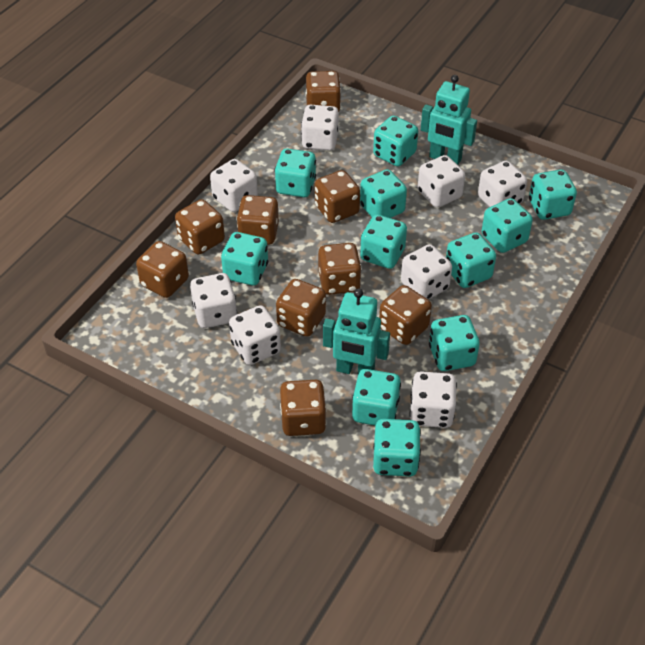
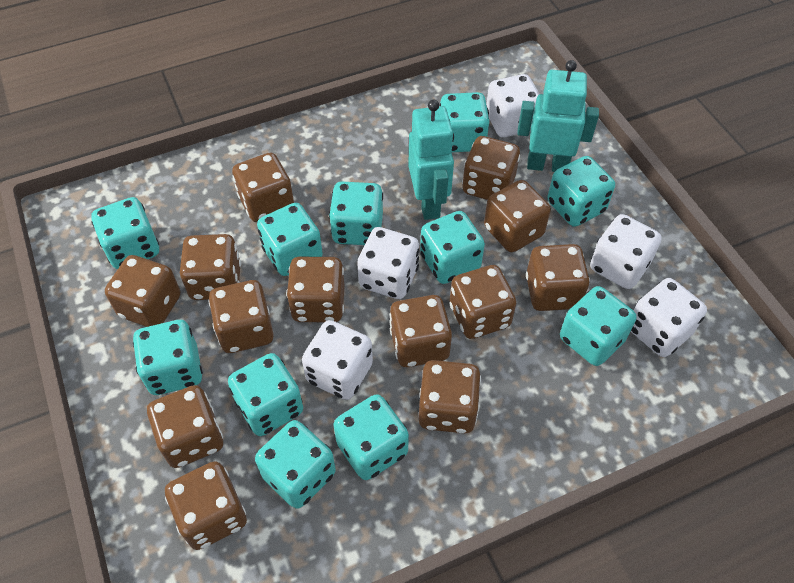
brown dice: 9 -> 13
white dice: 8 -> 5

